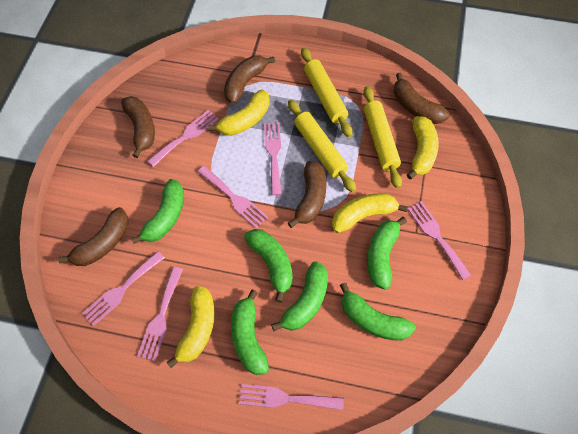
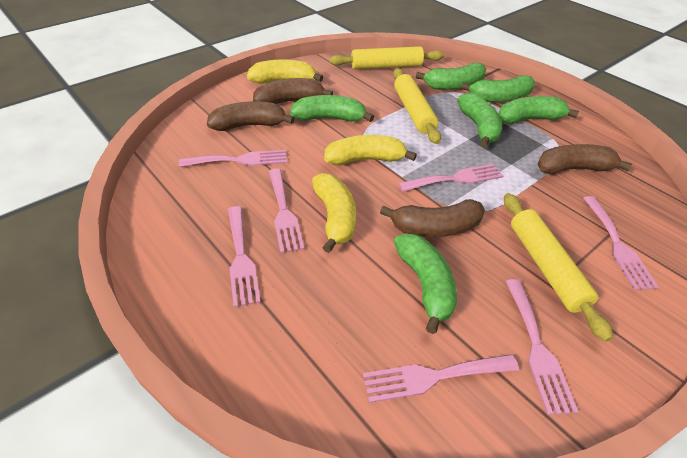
brown banana: 5 -> 4
yellow banana: 4 -> 3

